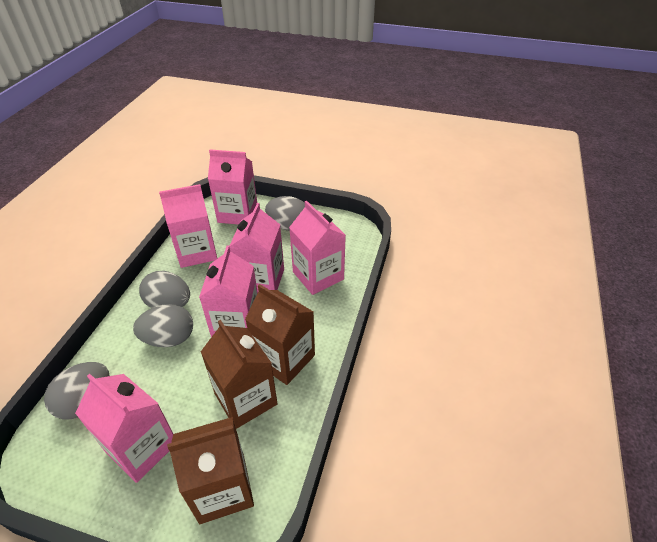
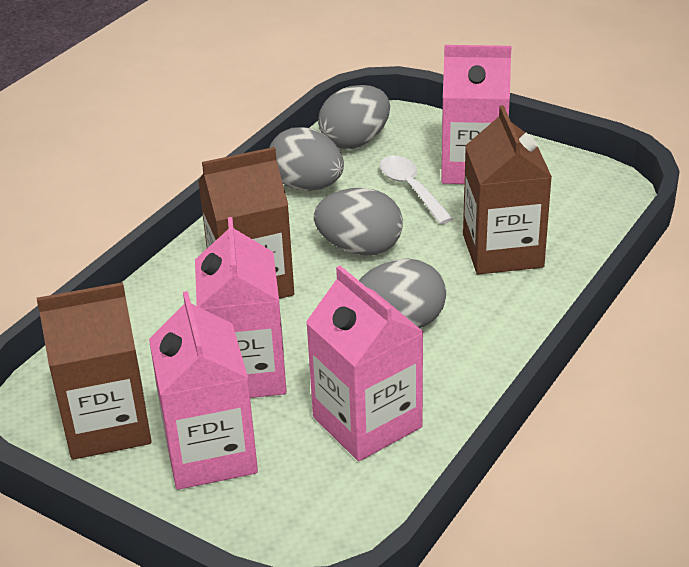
pink carton: 6 -> 4
white spoon: 0 -> 1

